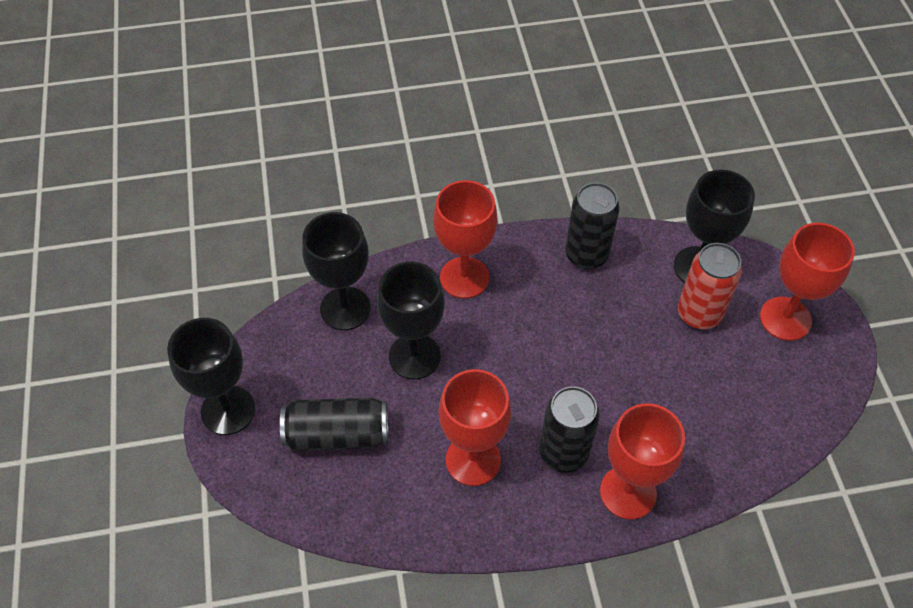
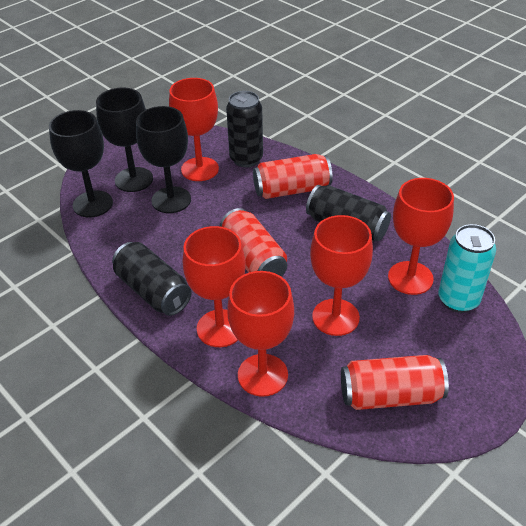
black goblet: 4 -> 3
red can: 1 -> 3
red goblet: 4 -> 5
turquoise can: 0 -> 1

